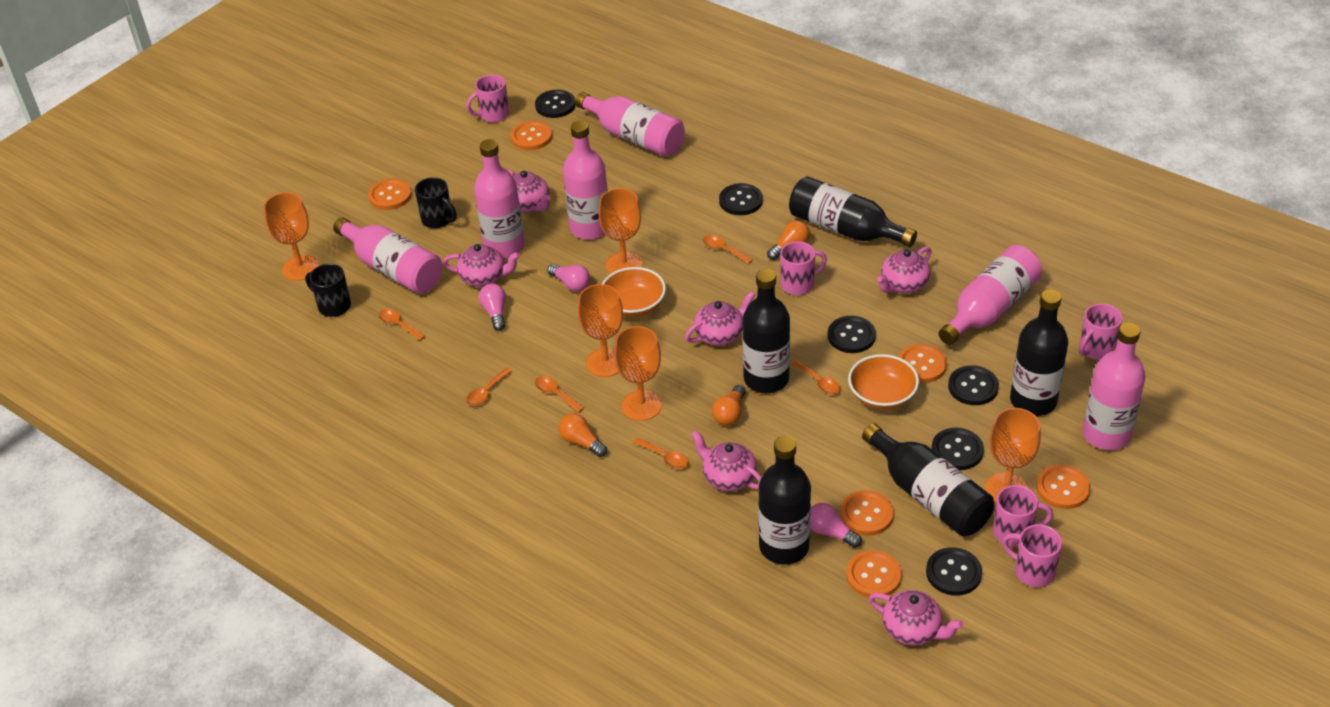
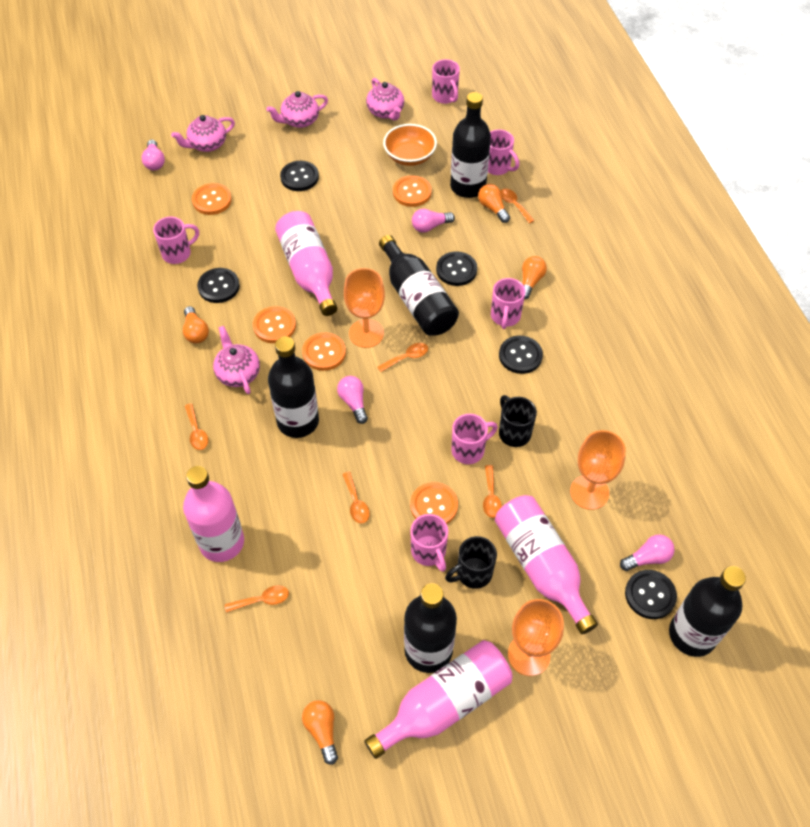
black button: 6 -> 5
orange bowl: 2 -> 1
orange button: 6 -> 5
orange goblet: 5 -> 3
orange light bulb: 3 -> 4
pink bottle: 6 -> 4
pink light bulb: 3 -> 4
pink mug: 5 -> 6
pink teapot: 6 -> 4

